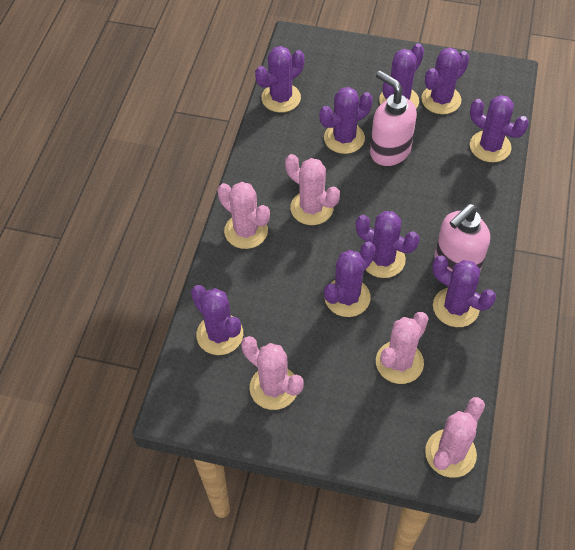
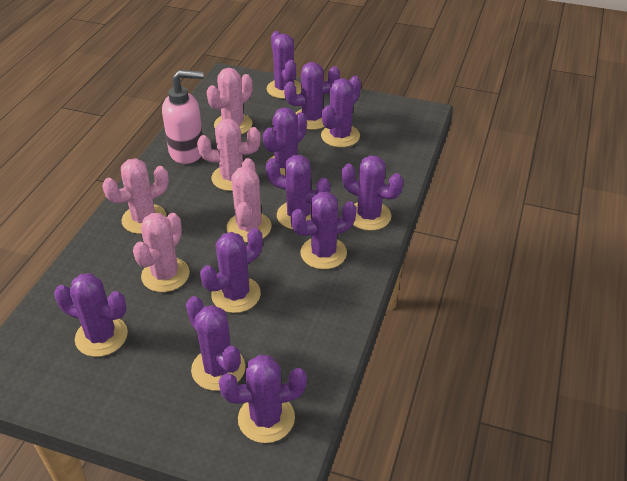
pink soap dispenser: 2 -> 1
purple cactus: 9 -> 11

